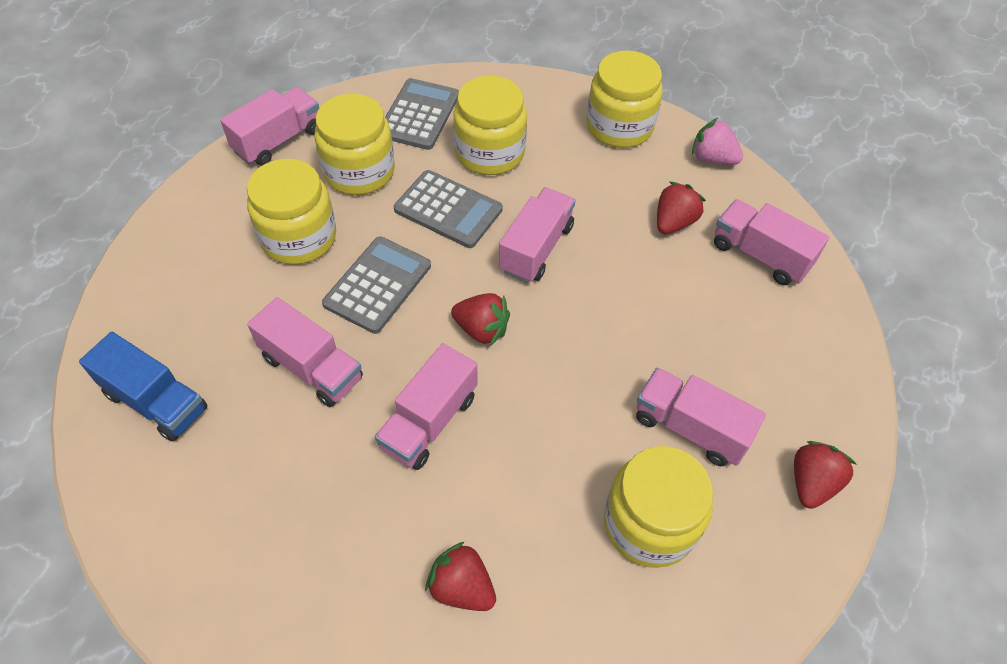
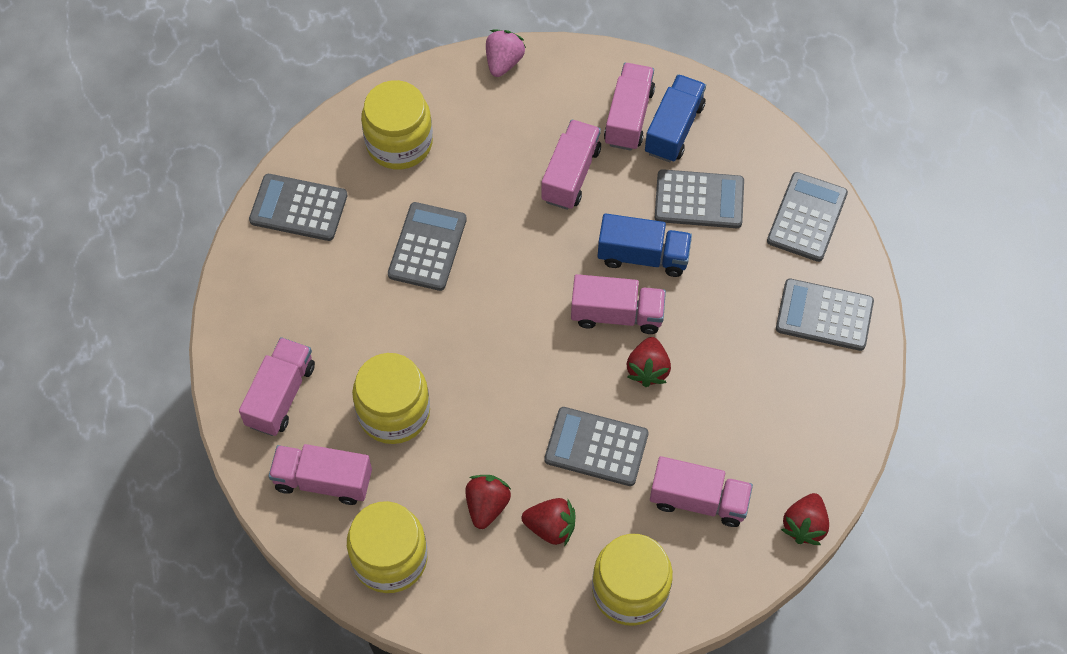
blue truck: 1 -> 2
grey calculator: 3 -> 6
yellow jar: 5 -> 4

